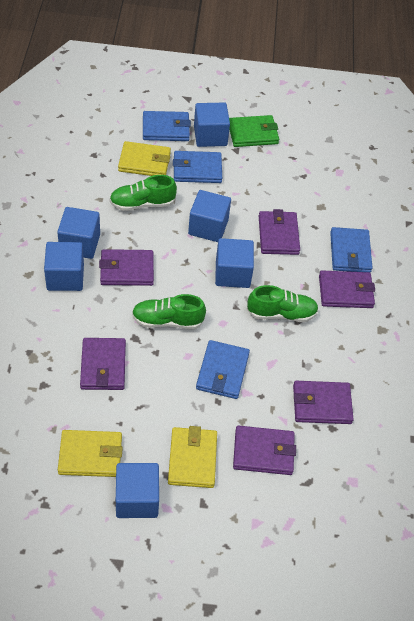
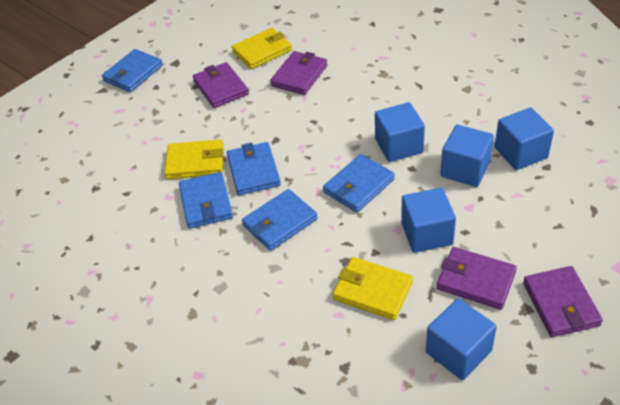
blue cube: 6 -> 5
blue wallet: 4 -> 5
green shoe: 3 -> 0
green wallet: 1 -> 0
purple wallet: 6 -> 4

